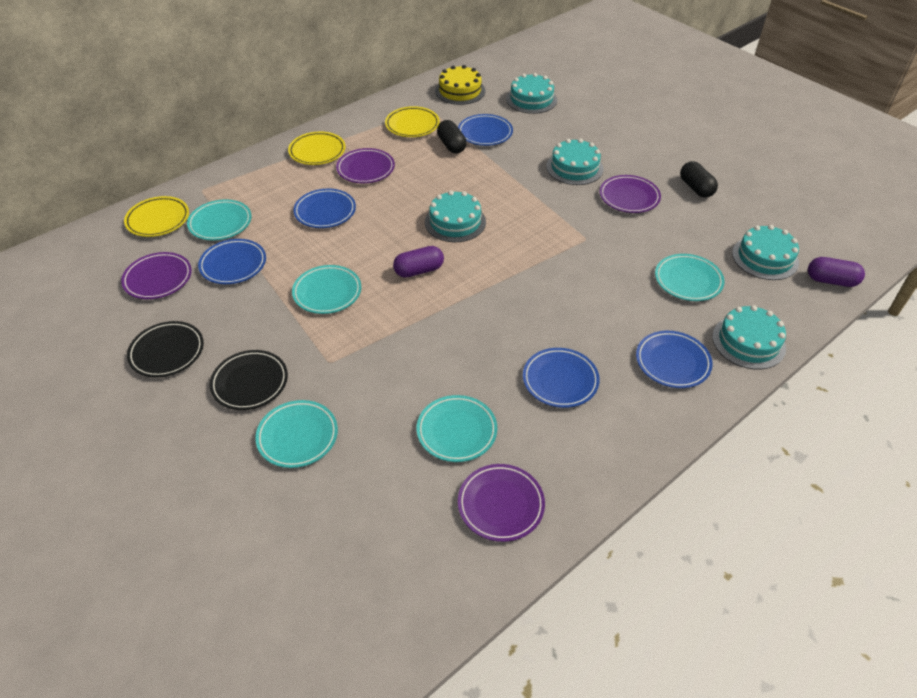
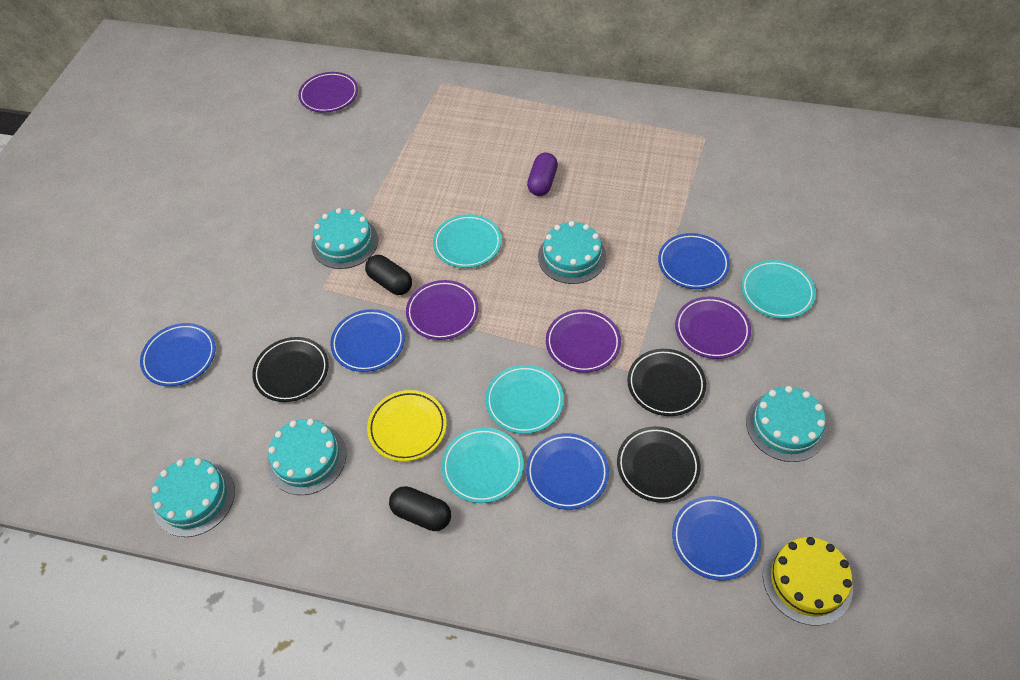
black plate: 2 -> 3
purple capsule: 2 -> 1
turquoise plate: 5 -> 4
yellow plate: 3 -> 1

